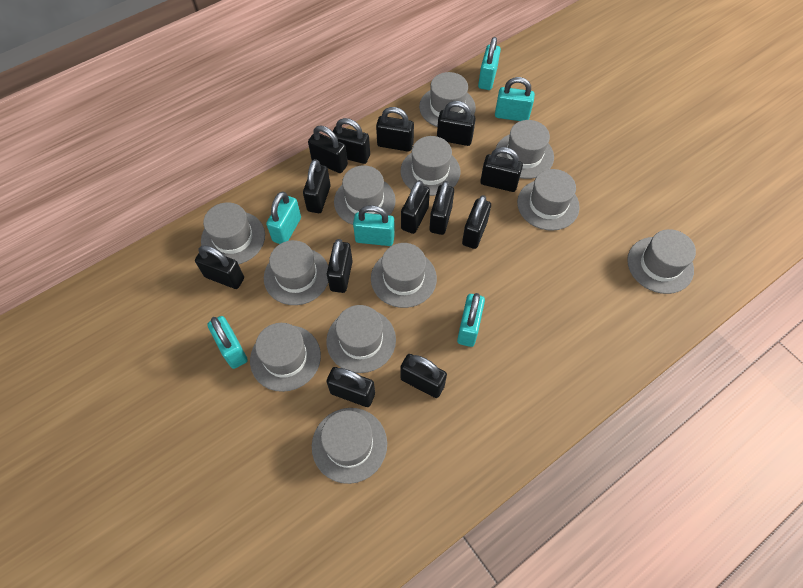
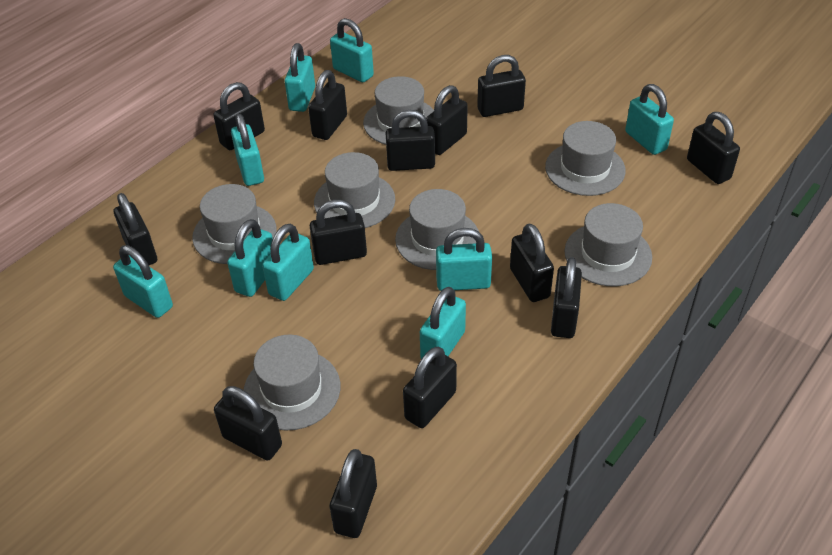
grey hat: 12 -> 7
turquoise padlock: 6 -> 9

